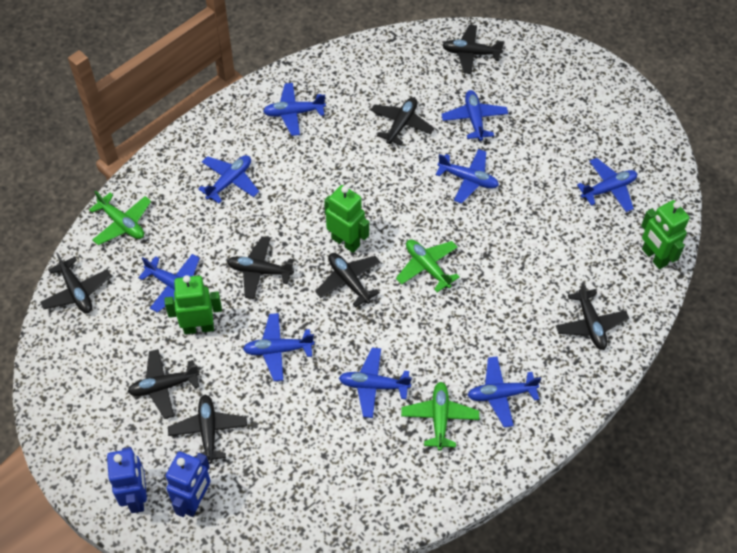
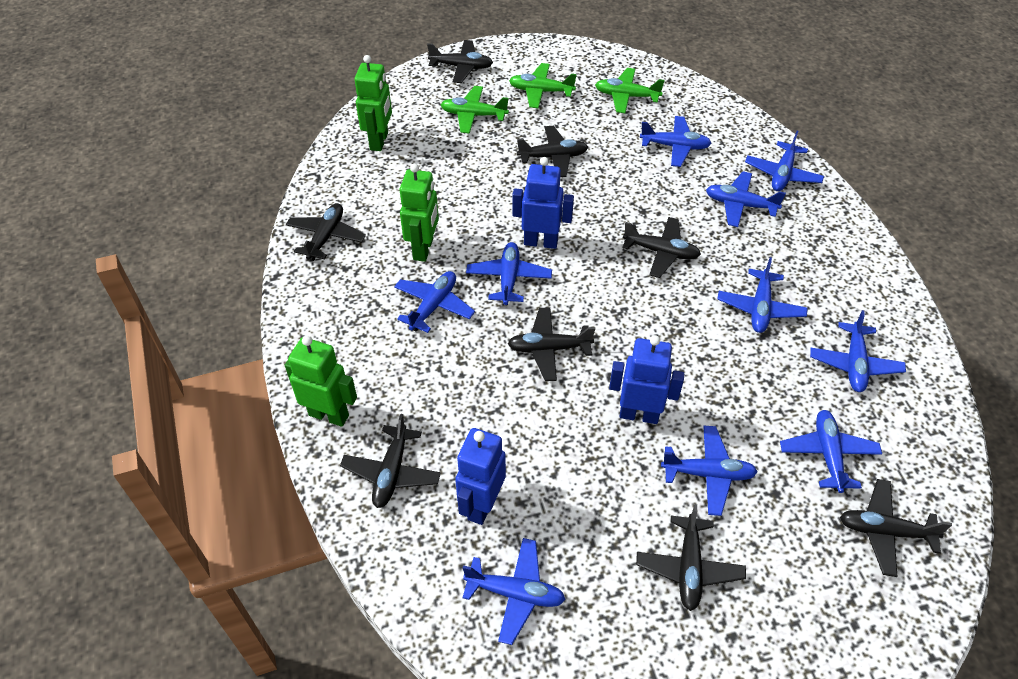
blue plane: 9 -> 10
blue robot: 2 -> 3

